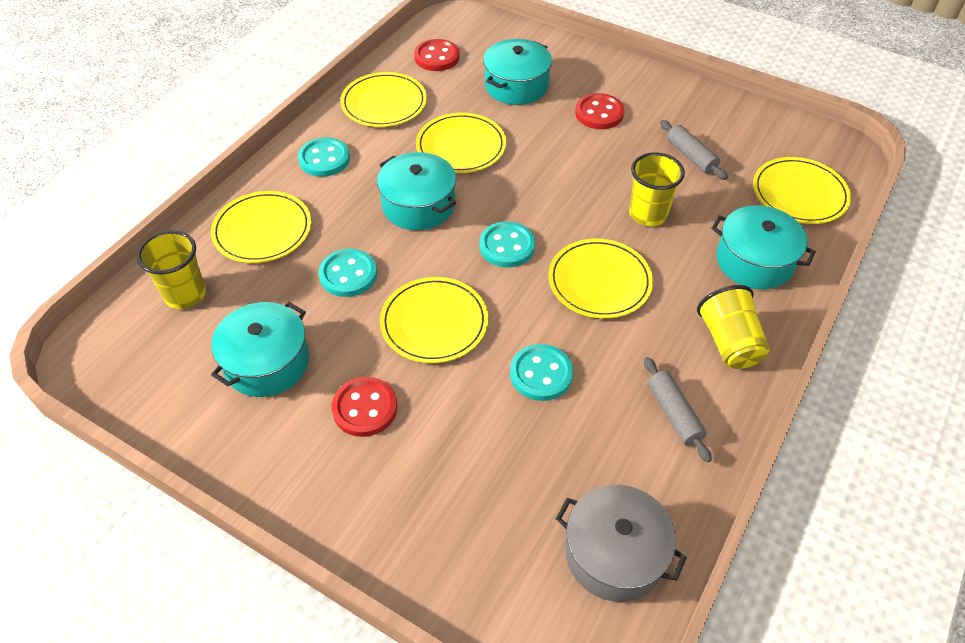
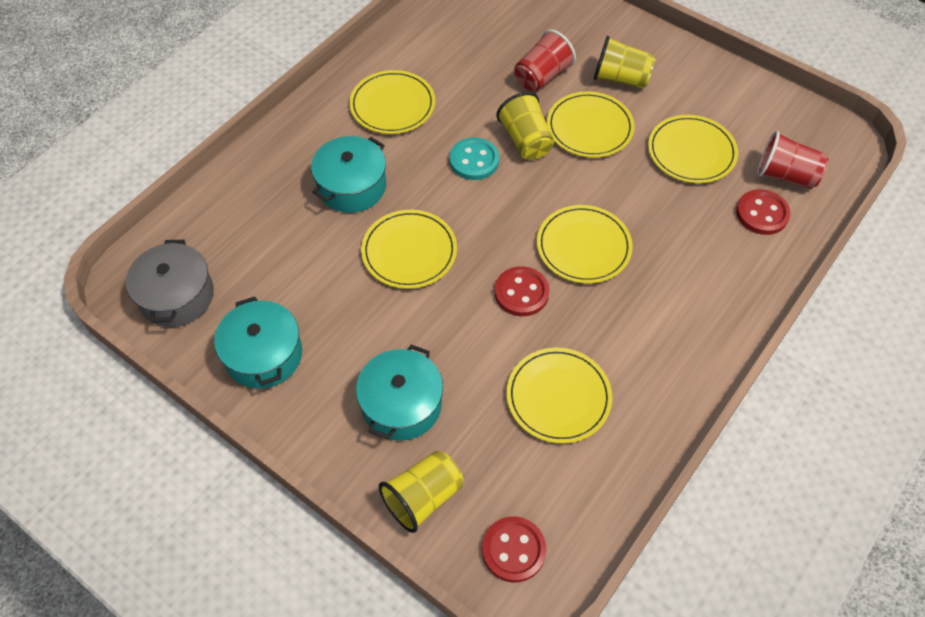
grey rolling pin: 2 -> 0
red cup: 0 -> 2
turquoise button: 4 -> 1
turquoise pot: 4 -> 3

